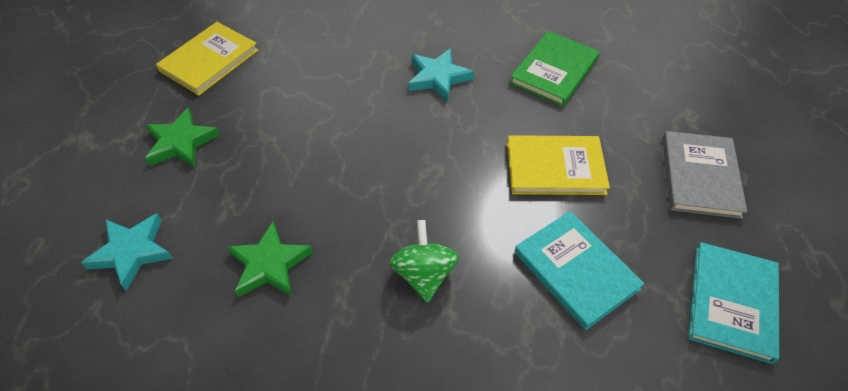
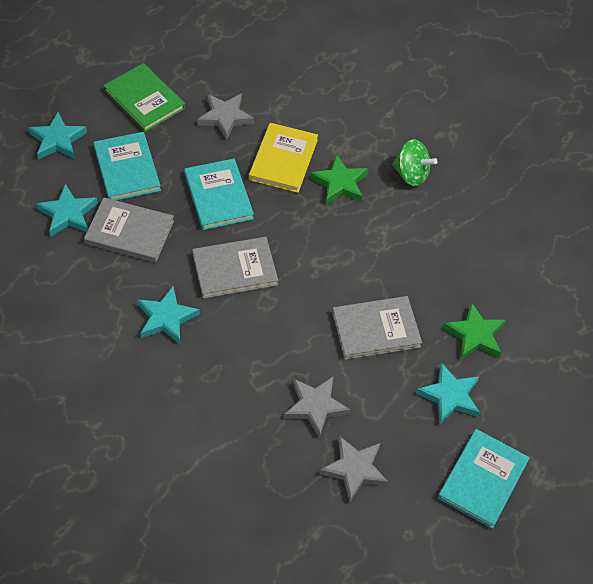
grey book: 1 -> 3
grey star: 0 -> 3
turquoise book: 2 -> 3
turquoise star: 2 -> 4
yellow book: 2 -> 1

